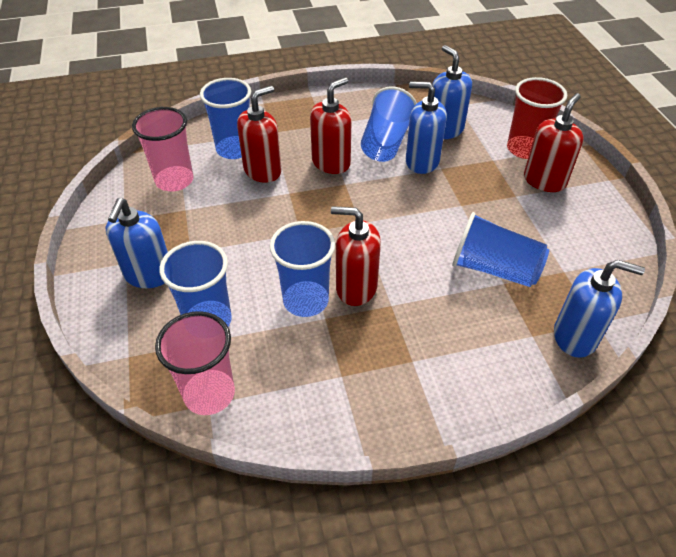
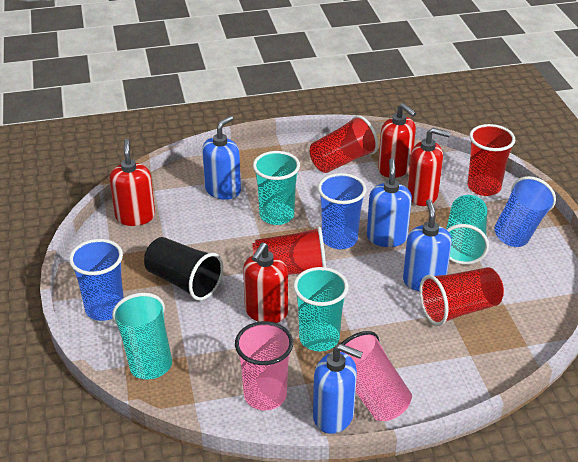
black cup: 0 -> 1
blue cup: 5 -> 3
red cup: 1 -> 4
turquoise cup: 0 -> 4

